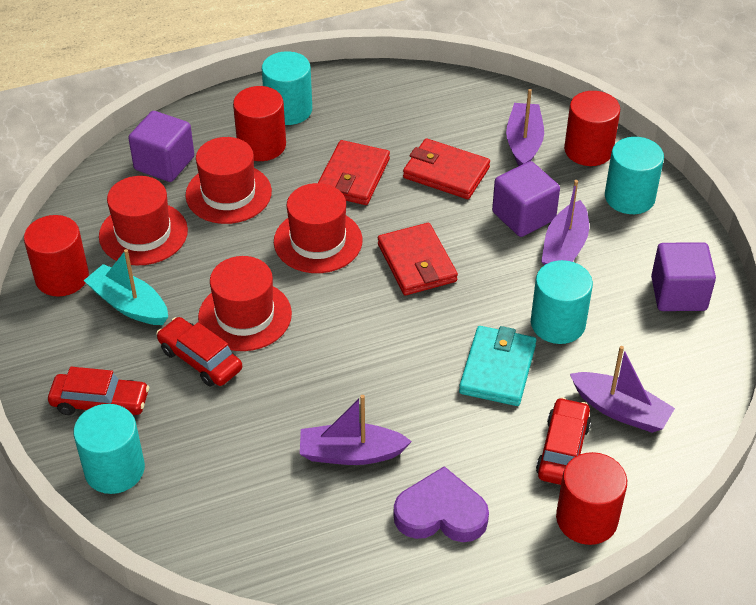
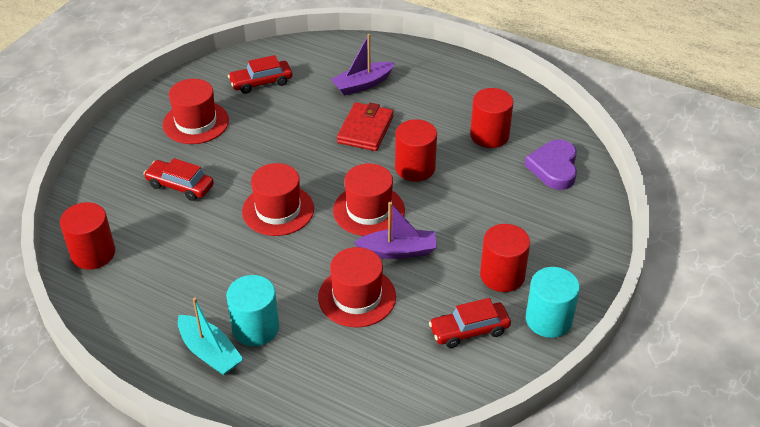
purple boat: 4 -> 2
purple cube: 3 -> 0
red wallet: 3 -> 1
turquoise cylinder: 4 -> 2
turquoise wallet: 1 -> 0

